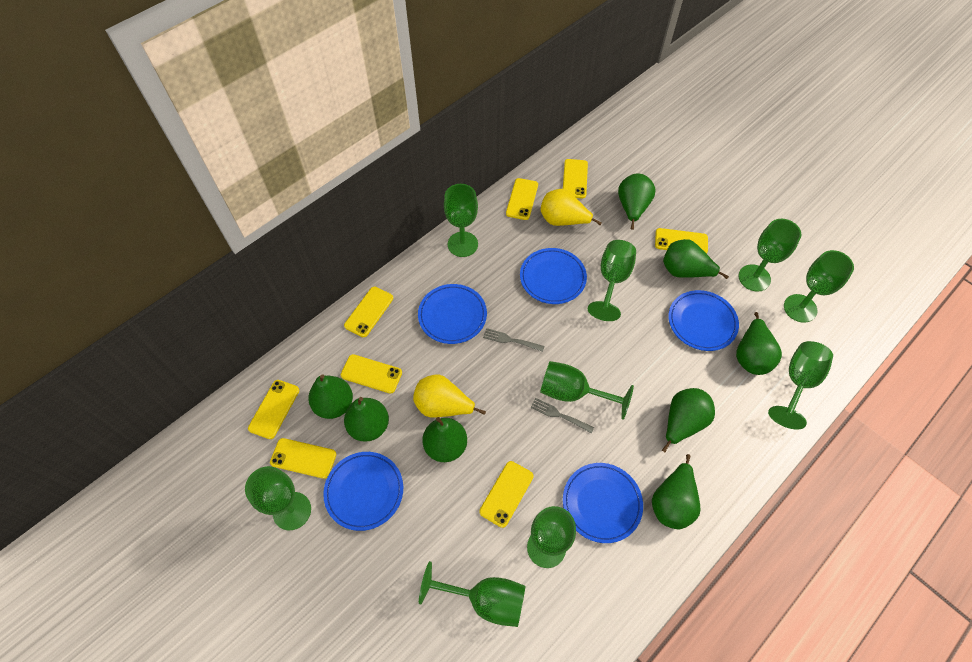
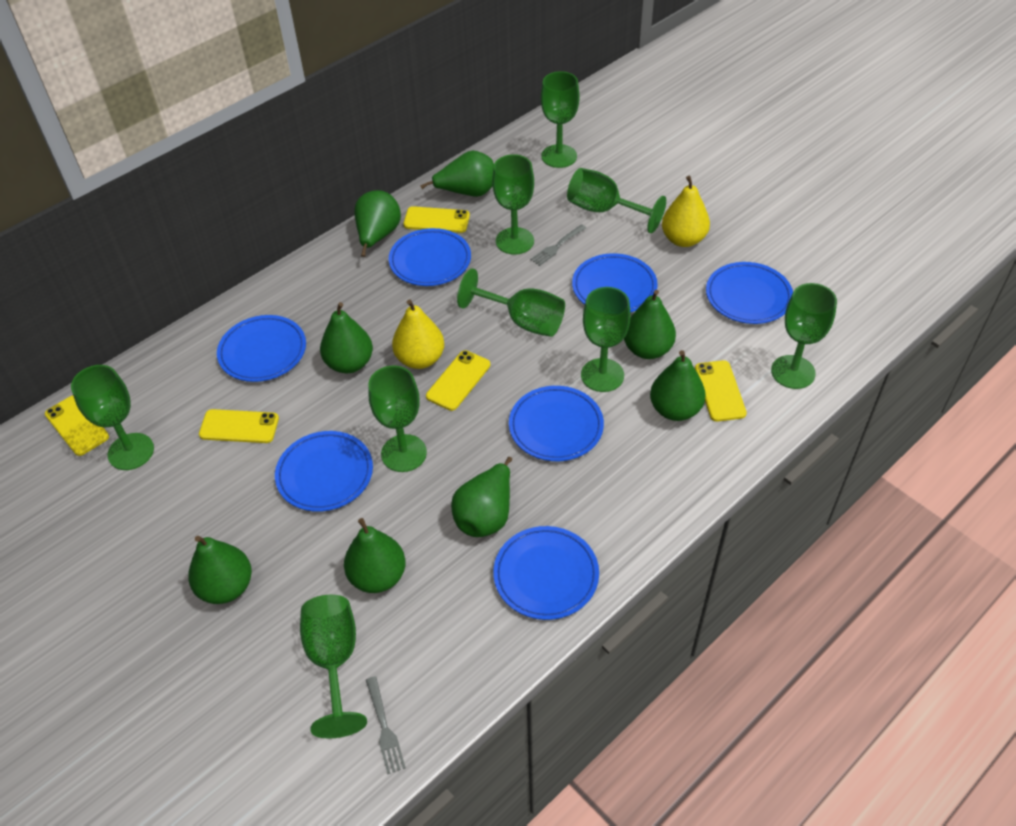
blue plate: 5 -> 7
yellow phone: 8 -> 5

